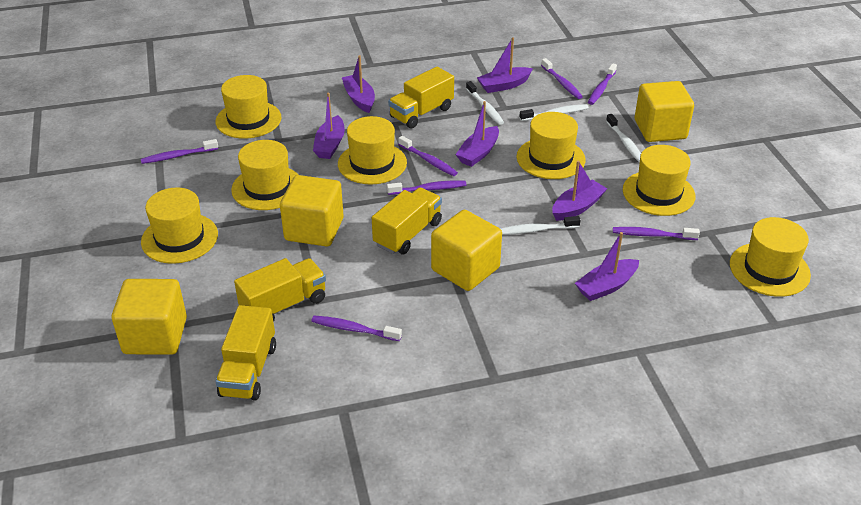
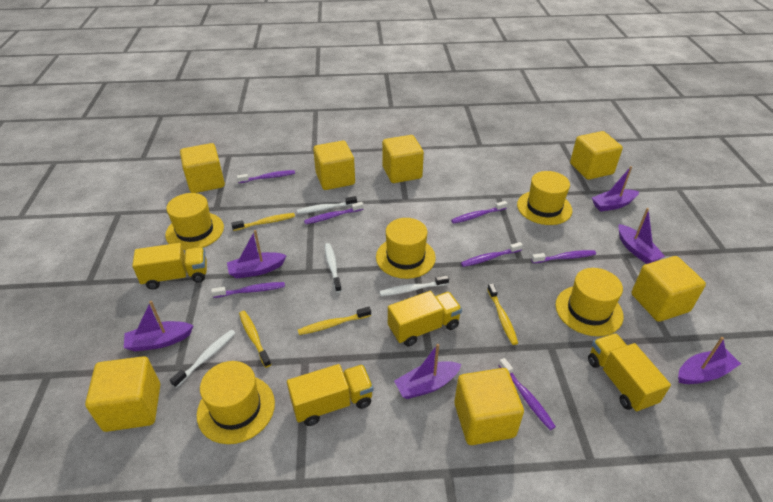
yellow cube: 4 -> 7
yellow hat: 7 -> 5
yellow toothbrush: 0 -> 4

